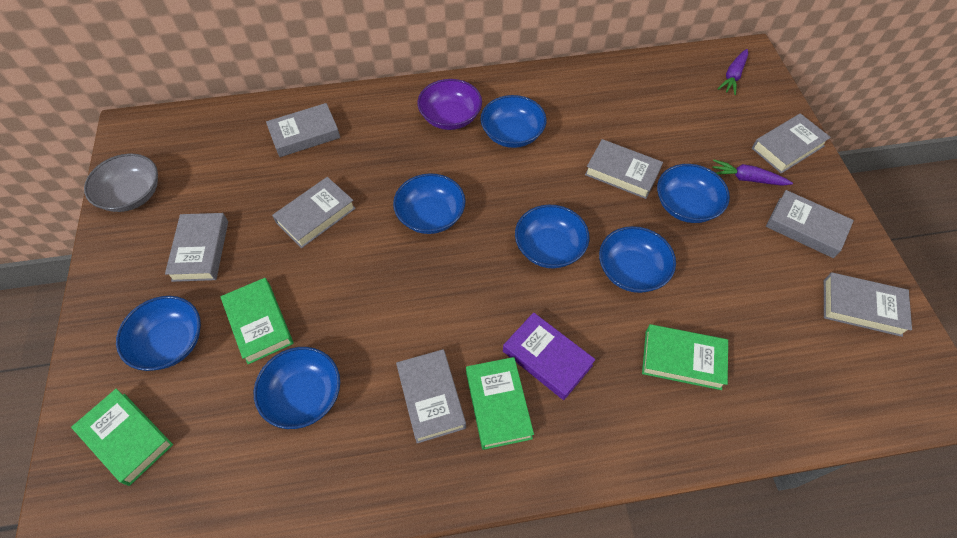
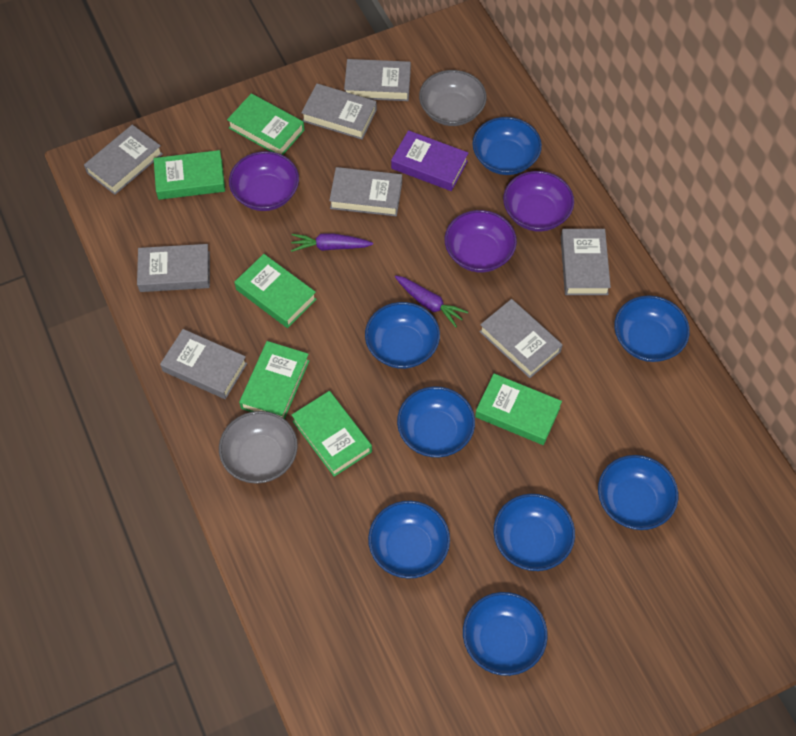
blue bowl: 7 -> 8
green book: 4 -> 6
grey bowl: 1 -> 2
purple bowl: 1 -> 3

